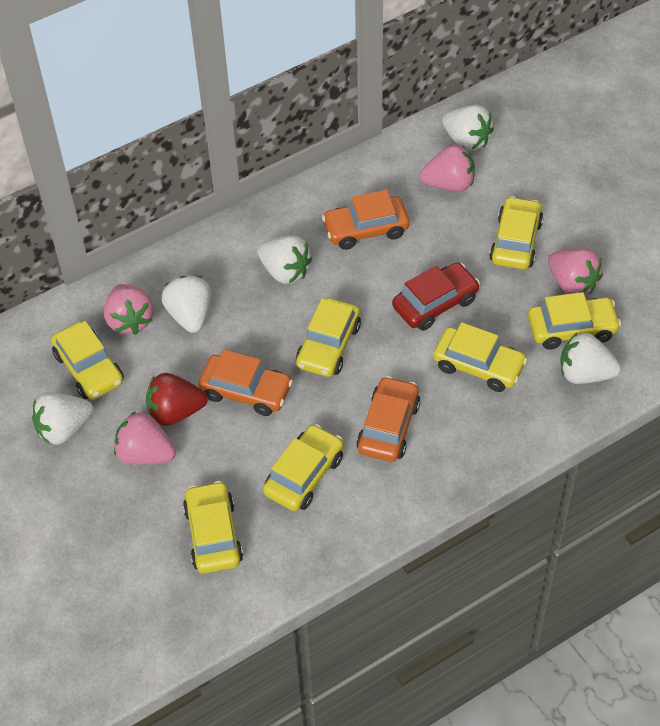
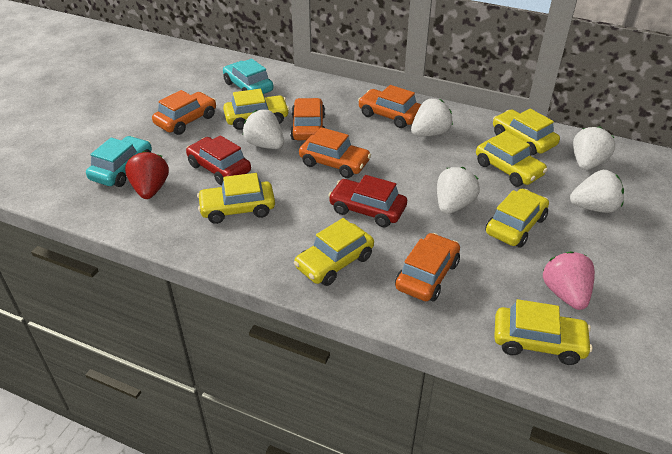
orange car: 3 -> 5
pink strawberry: 4 -> 1
red car: 1 -> 2
turquoise car: 0 -> 2

